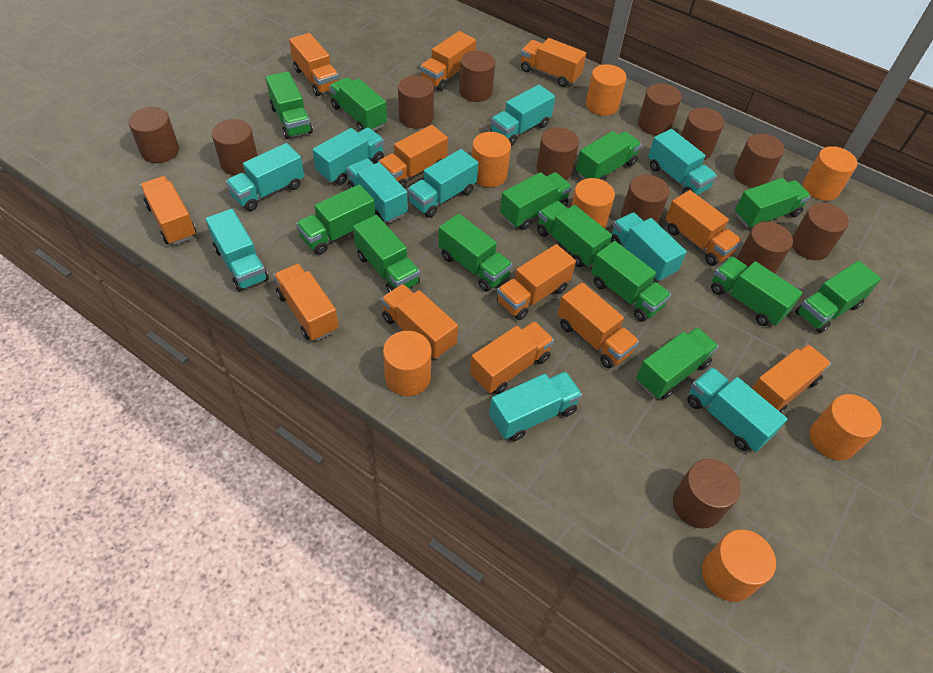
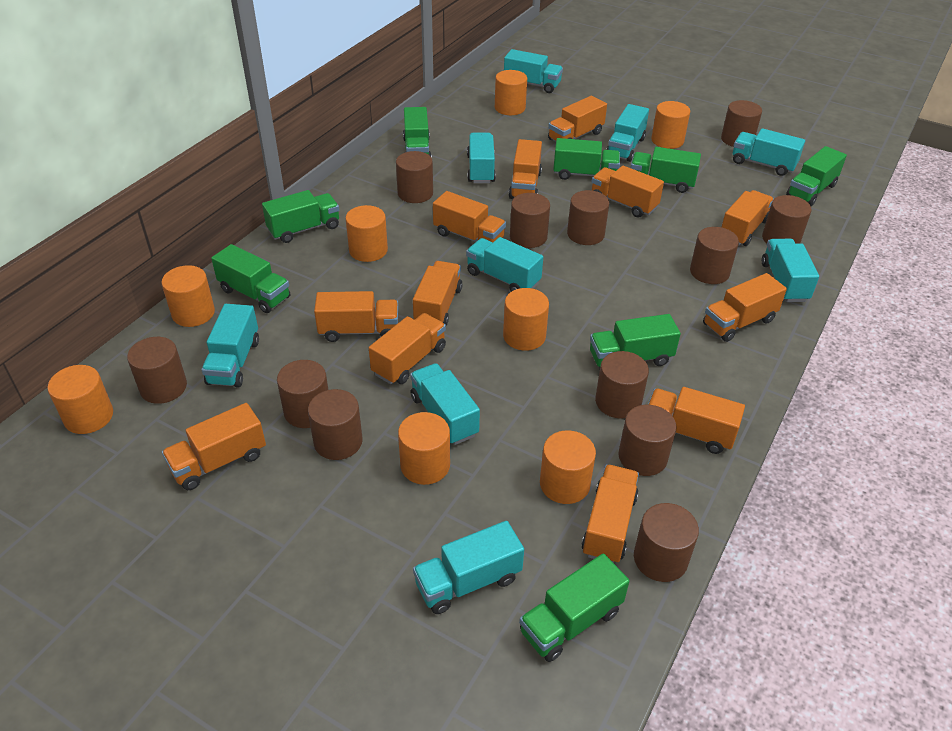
green truck: 13 -> 8
orange cylinder: 7 -> 8
turquoise truck: 10 -> 9

